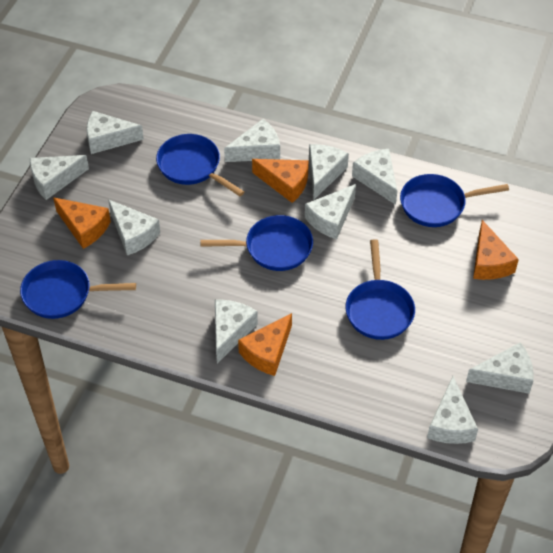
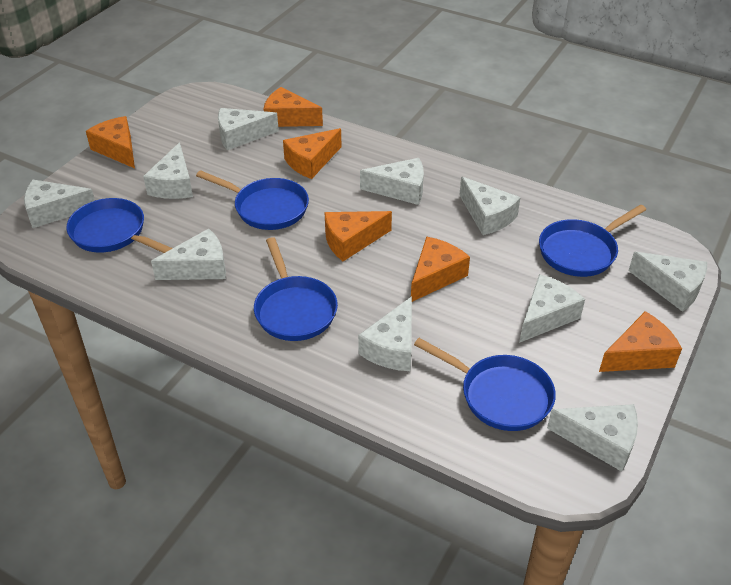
orange cheese: 4 -> 6

